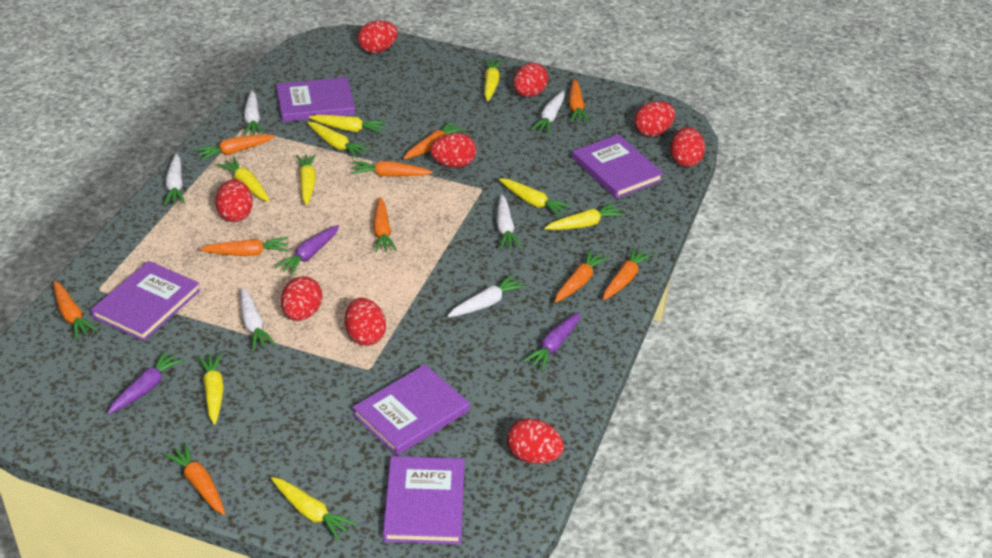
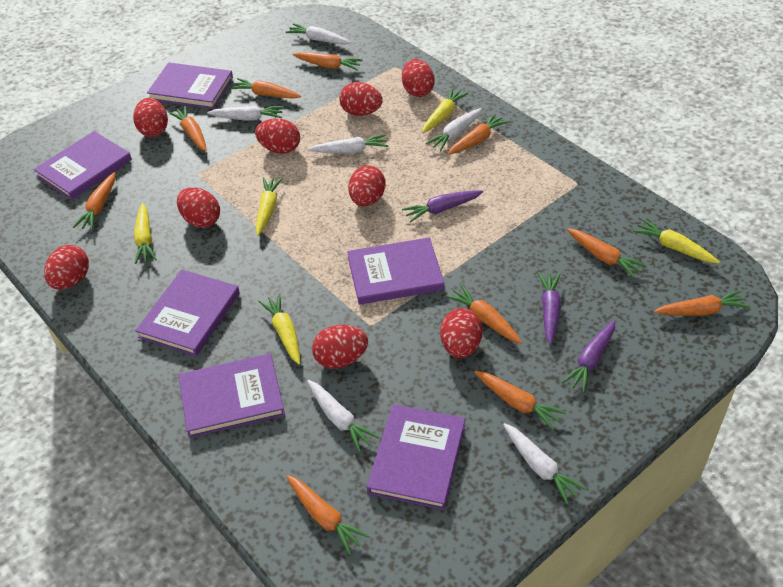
purple book: 5 -> 6
yellow carrot: 9 -> 5

